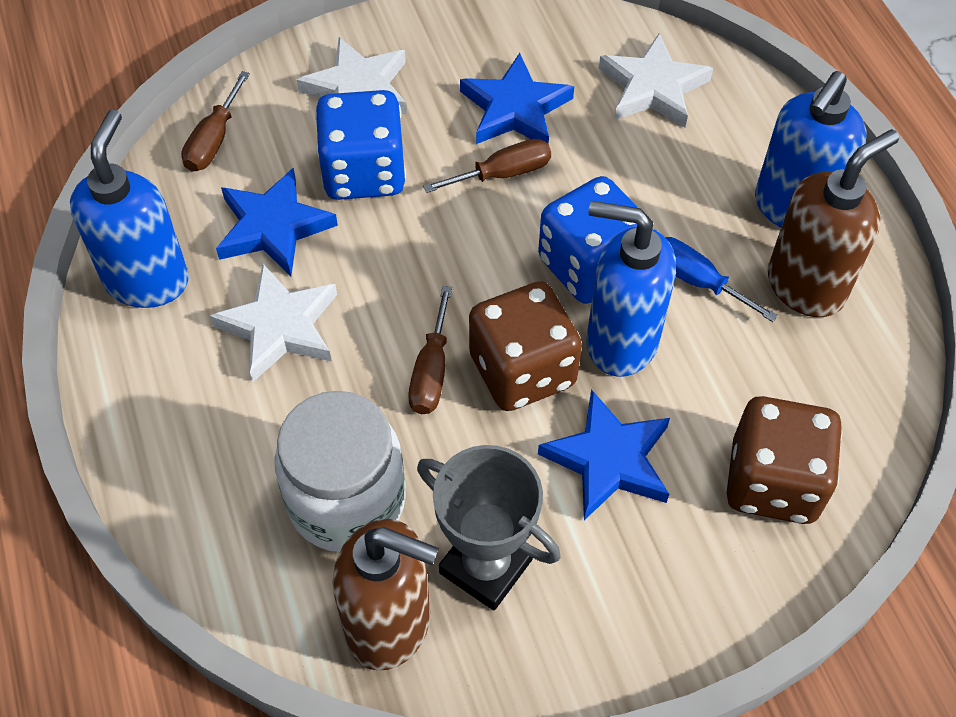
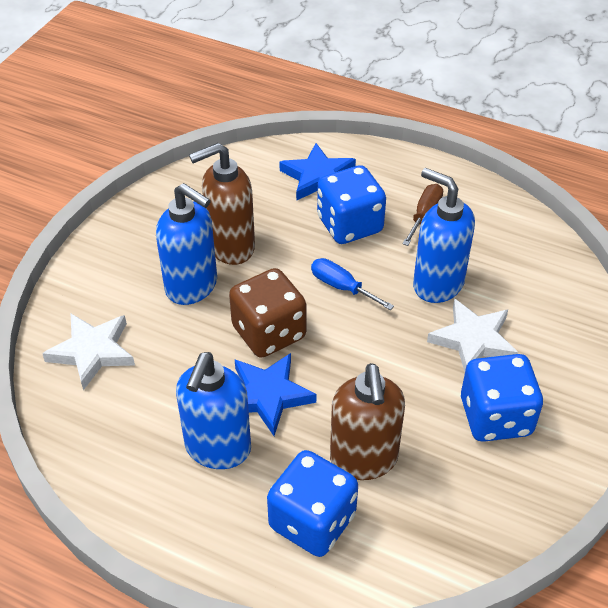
blue dice: 2 -> 3
blue star: 3 -> 2
brown dice: 2 -> 1
brown screwdriver: 3 -> 1
grey trophy: 1 -> 0
white jar: 1 -> 0
white star: 3 -> 2

